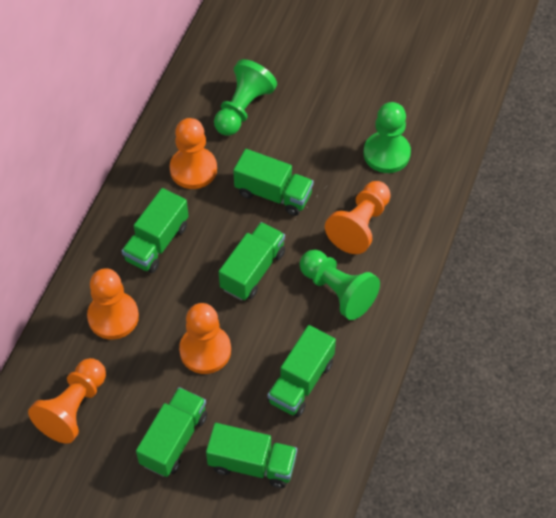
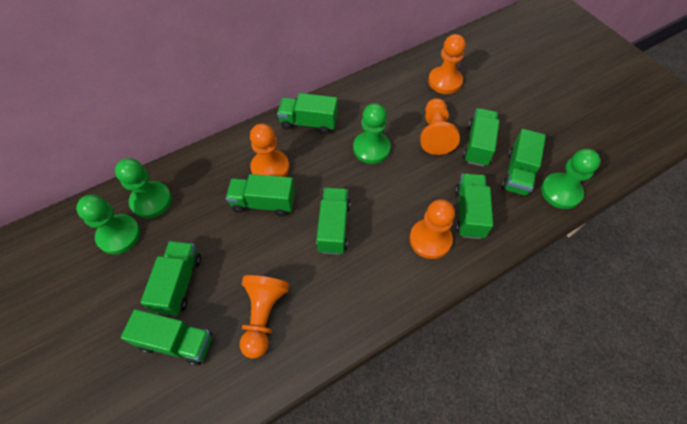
green pawn: 3 -> 4
green truck: 6 -> 8

